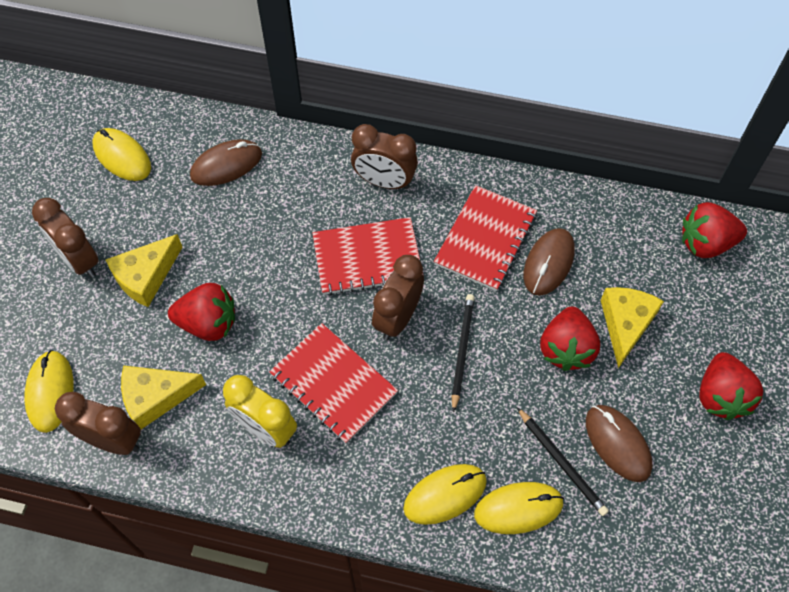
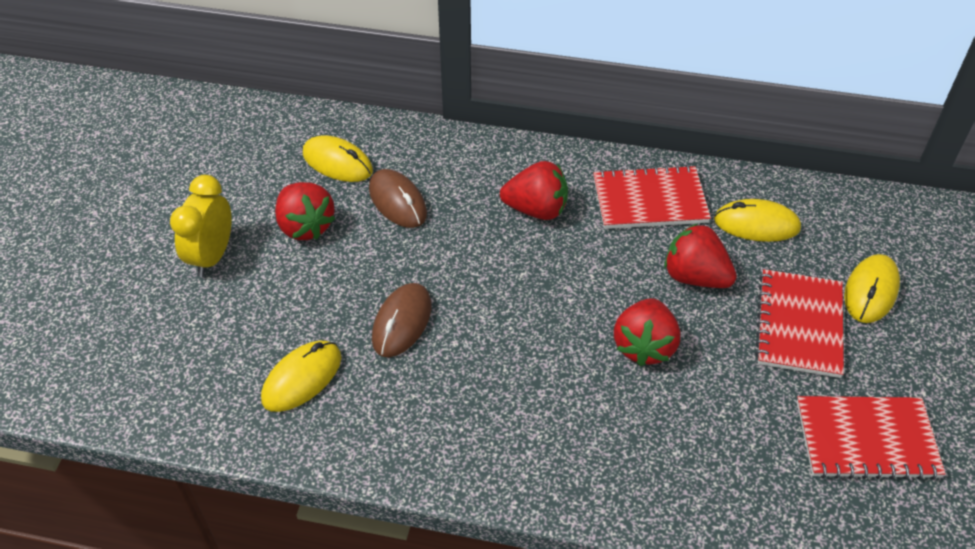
black pencil: 2 -> 0
brown clock: 4 -> 0
brown mouse: 3 -> 2
yellow cheese: 3 -> 0

